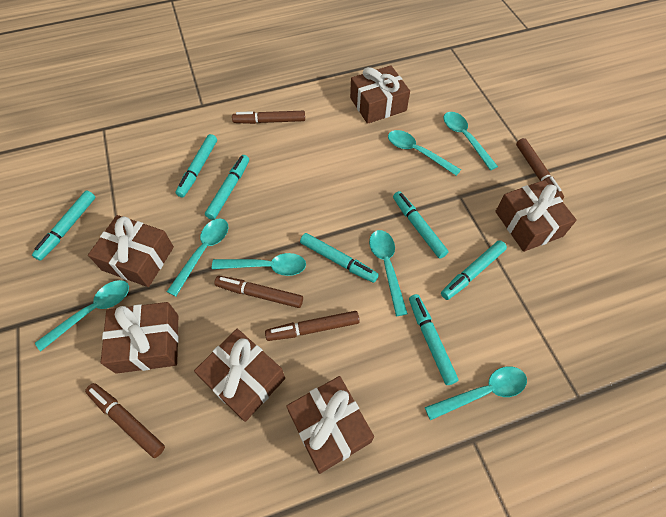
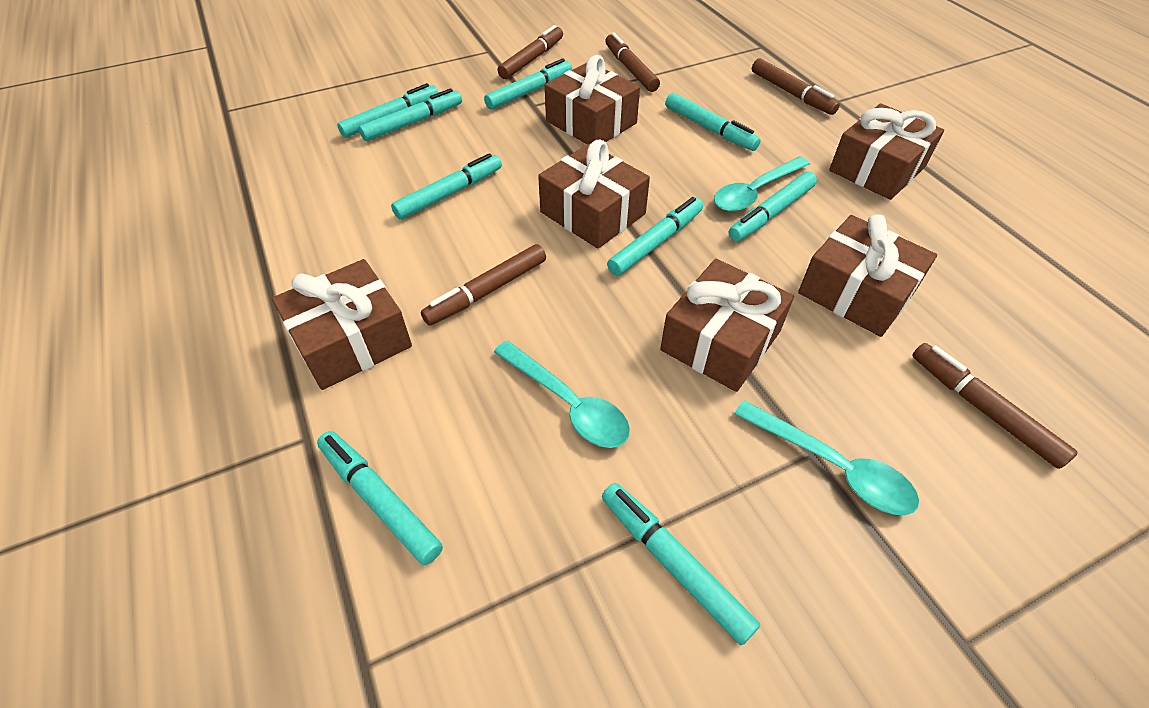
turquoise marker: 7 -> 9
turquoise spoon: 7 -> 3

